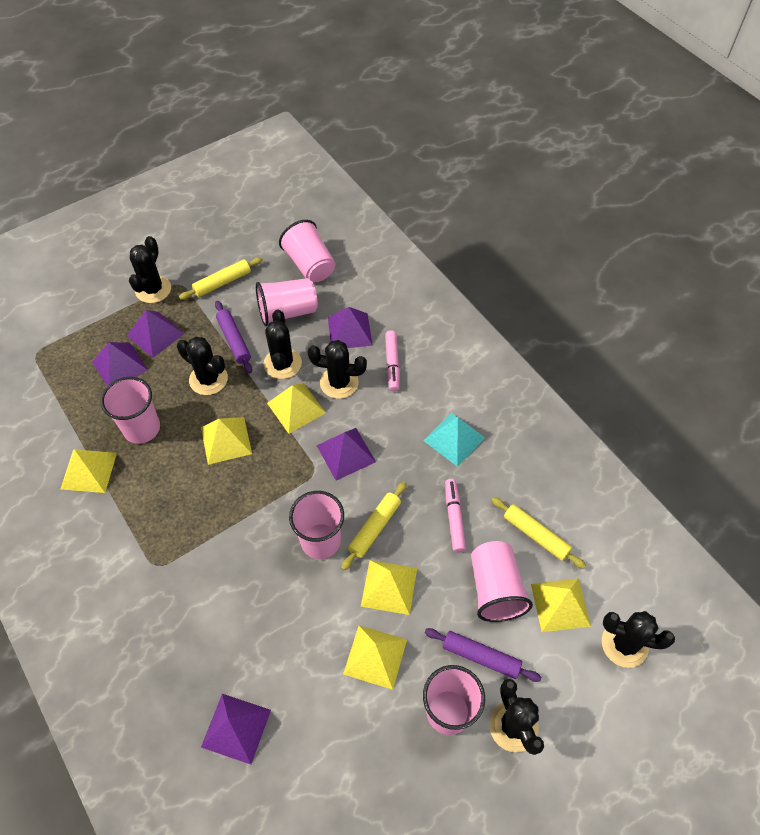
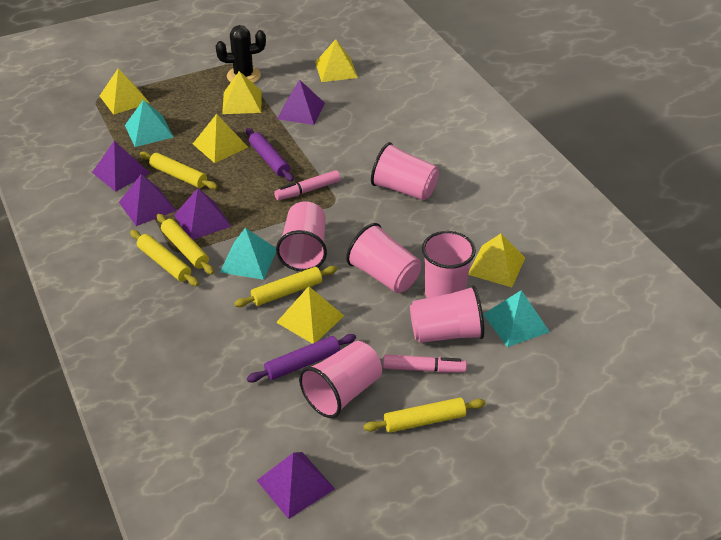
black cactus: 6 -> 1
turquoise pyramid: 1 -> 3
yellow rolling pin: 3 -> 5

